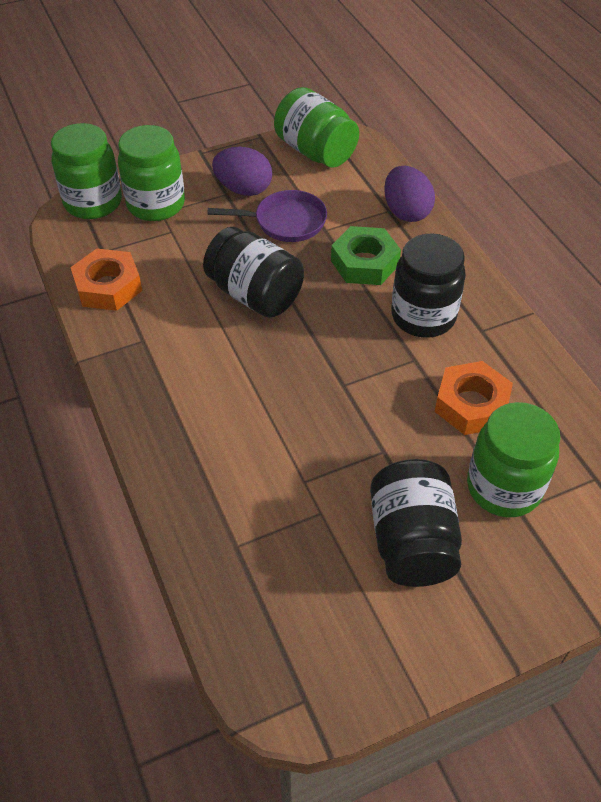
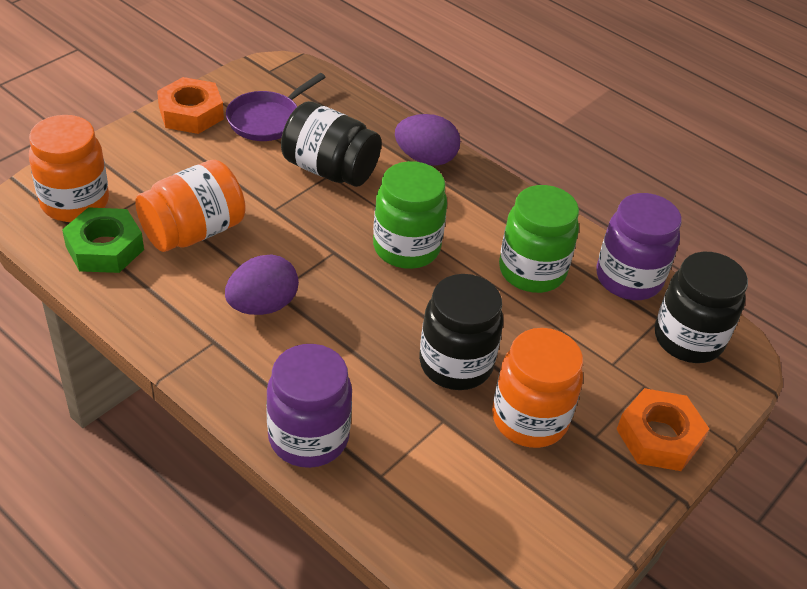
green jar: 4 -> 2
orange jar: 0 -> 3
purple jar: 0 -> 2

